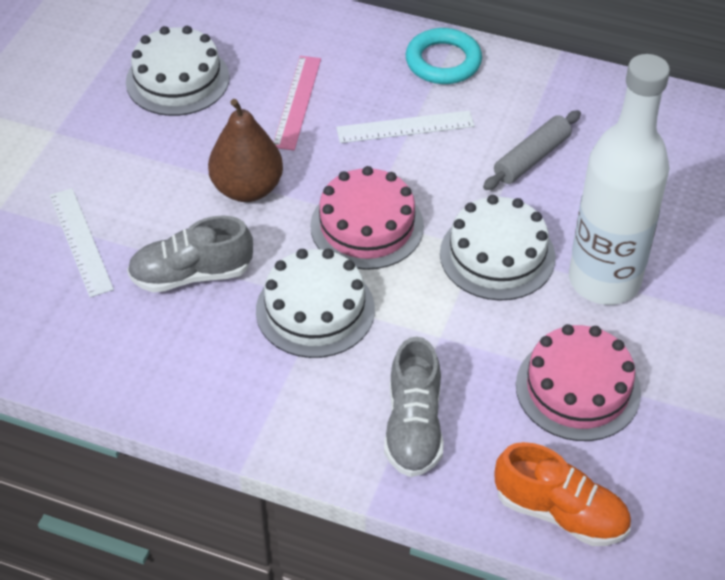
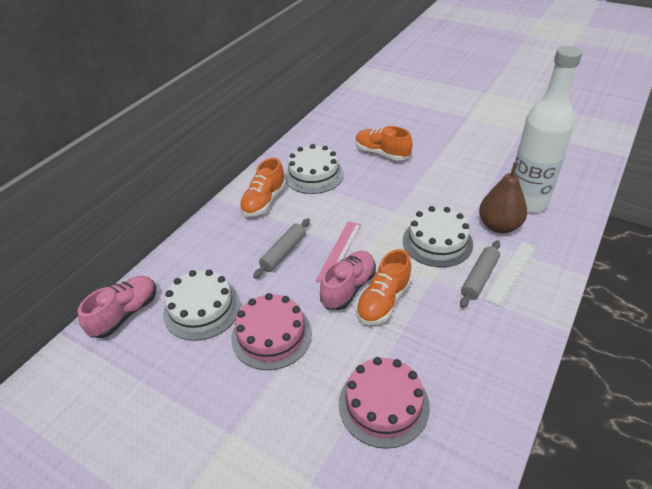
grey rolling pin: 1 -> 2
grey shoe: 2 -> 0
orange shoe: 1 -> 3
pink shoe: 0 -> 2
turquoise ring: 1 -> 0
white ruler: 2 -> 1

